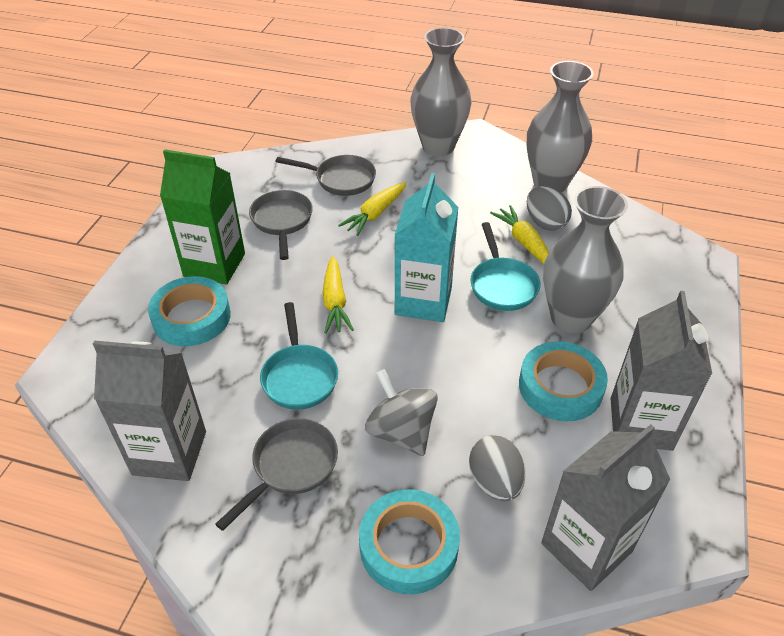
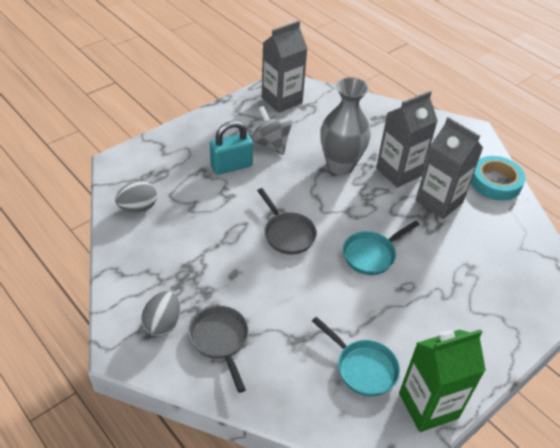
grey pan: 3 -> 2
grey vase: 3 -> 1
turquoise carton: 1 -> 0
turquoise padlock: 0 -> 1
turquoise tape: 3 -> 1
yellow carrot: 3 -> 0

